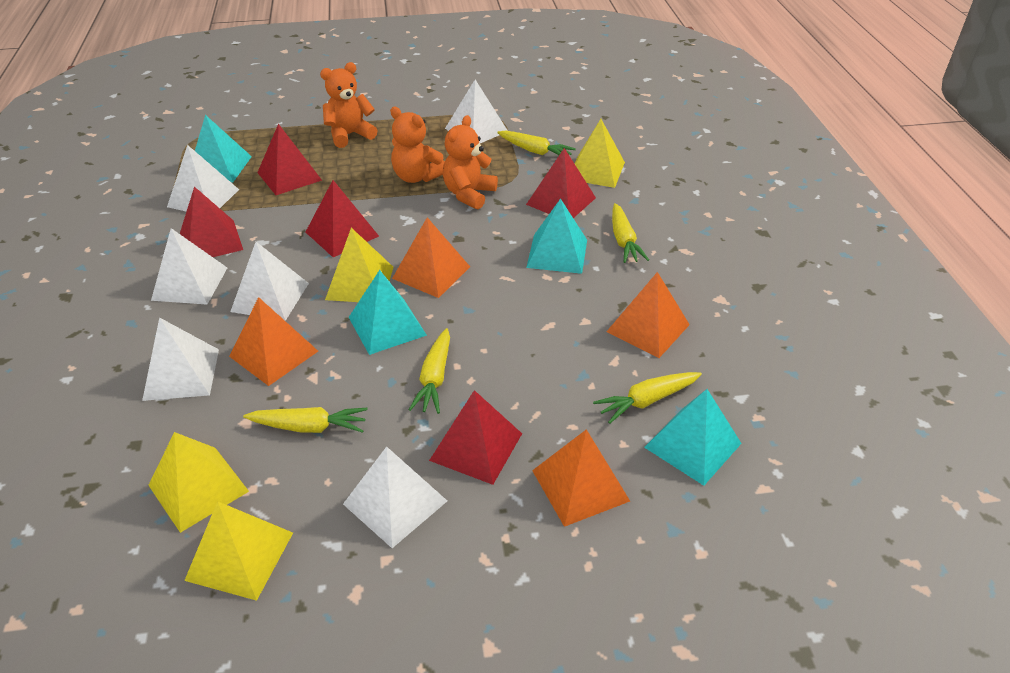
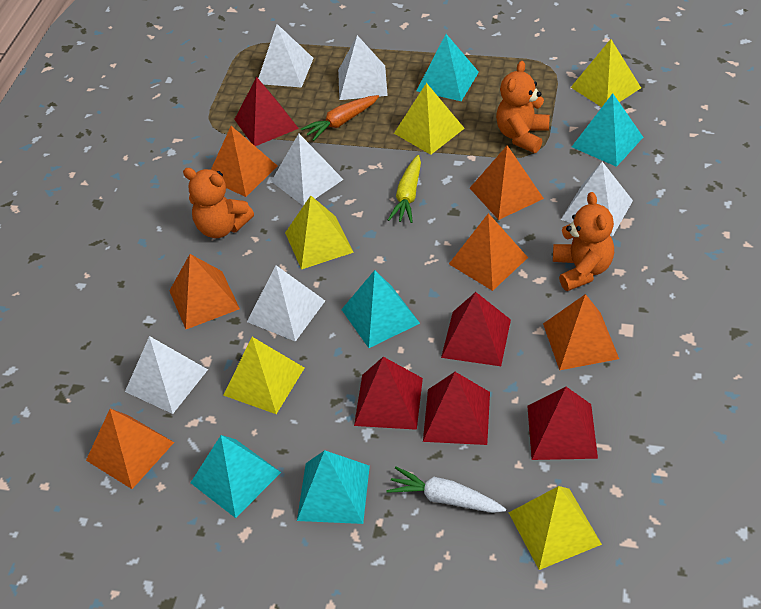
orange carrot: 0 -> 1
orange pyramid: 4 -> 6
turquoise pyramid: 4 -> 5
white carrot: 0 -> 1
yellow carrot: 5 -> 1
yellow pyramid: 4 -> 5

